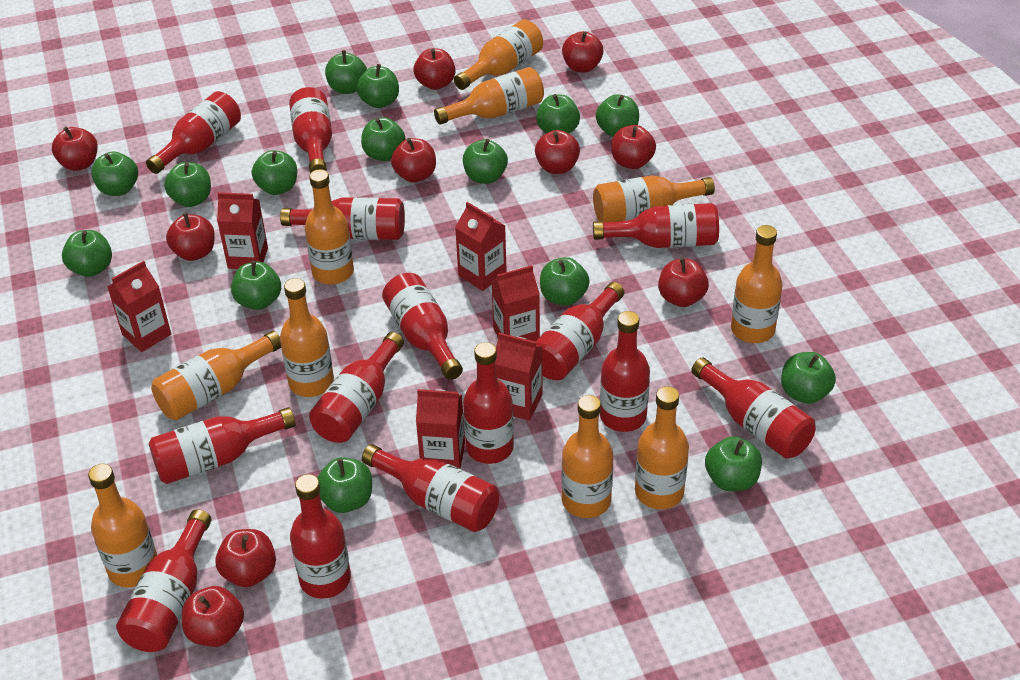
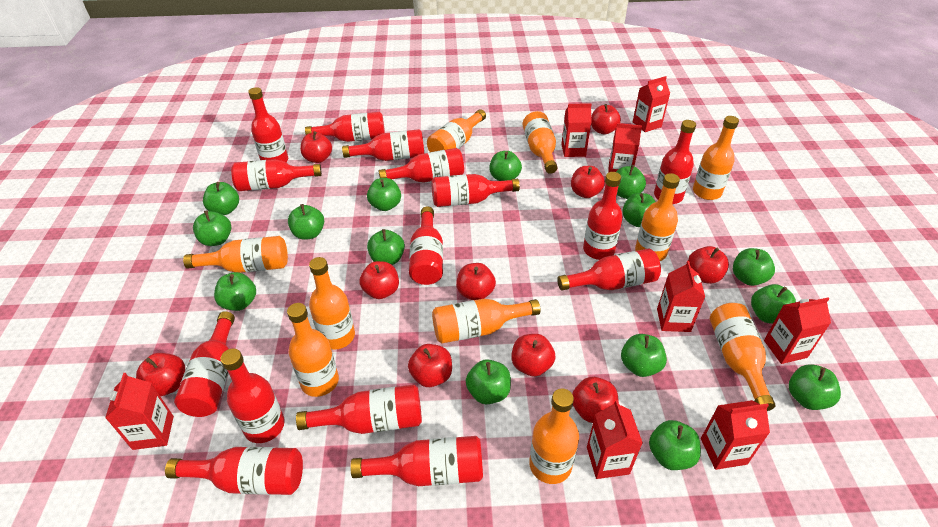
red bottle: 14 -> 15
red carton: 6 -> 8

